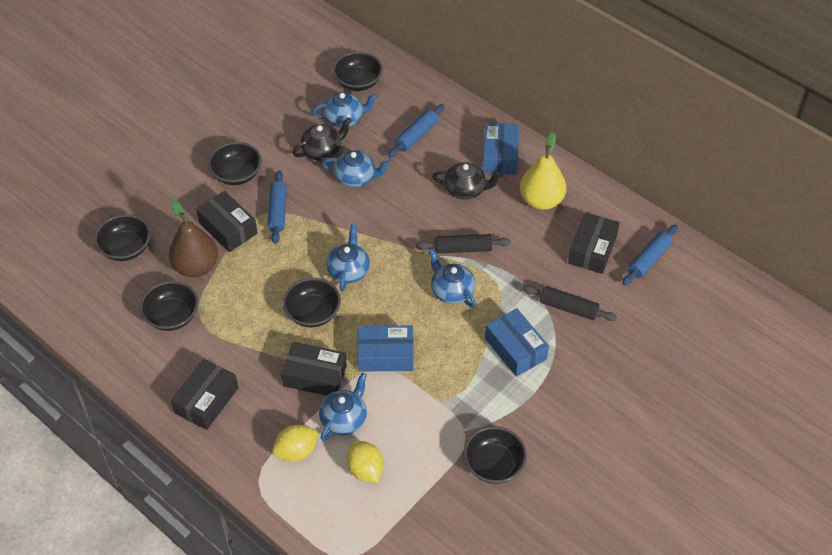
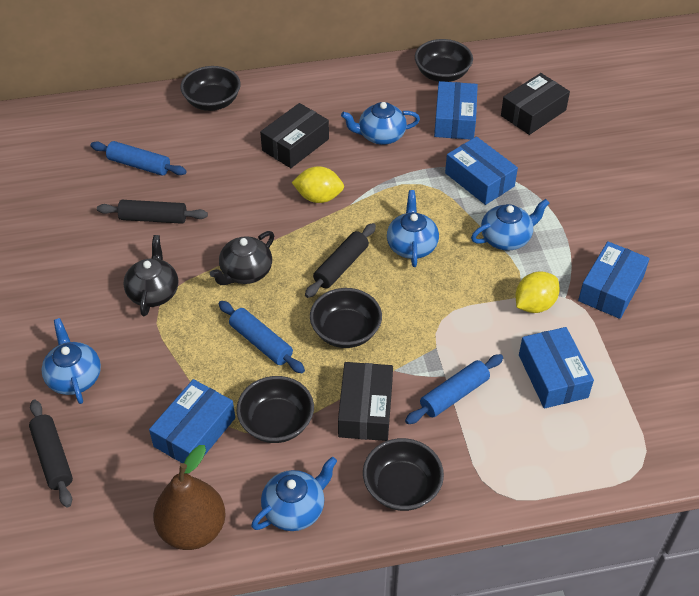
black bowl: 6 -> 5
black box: 4 -> 3
black rolling pin: 2 -> 3
blue box: 3 -> 5
yellow pear: 1 -> 0

